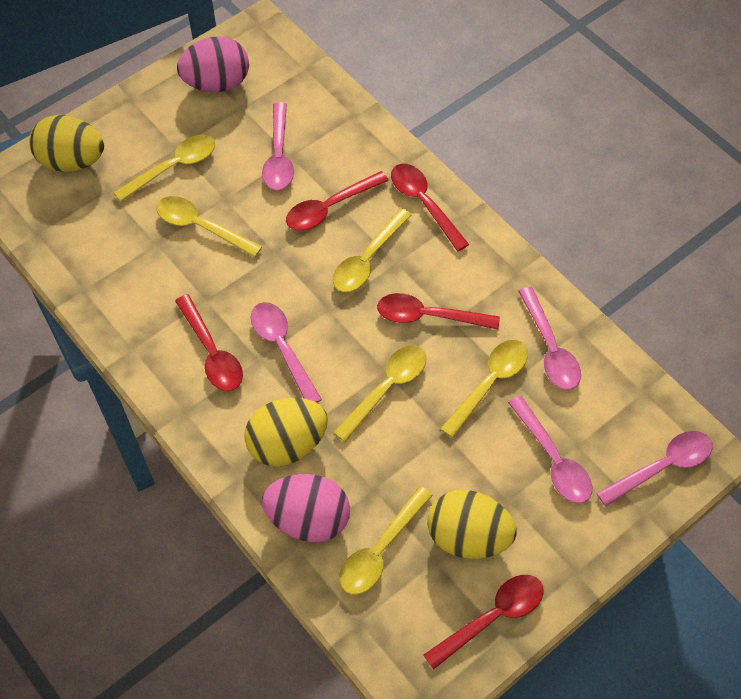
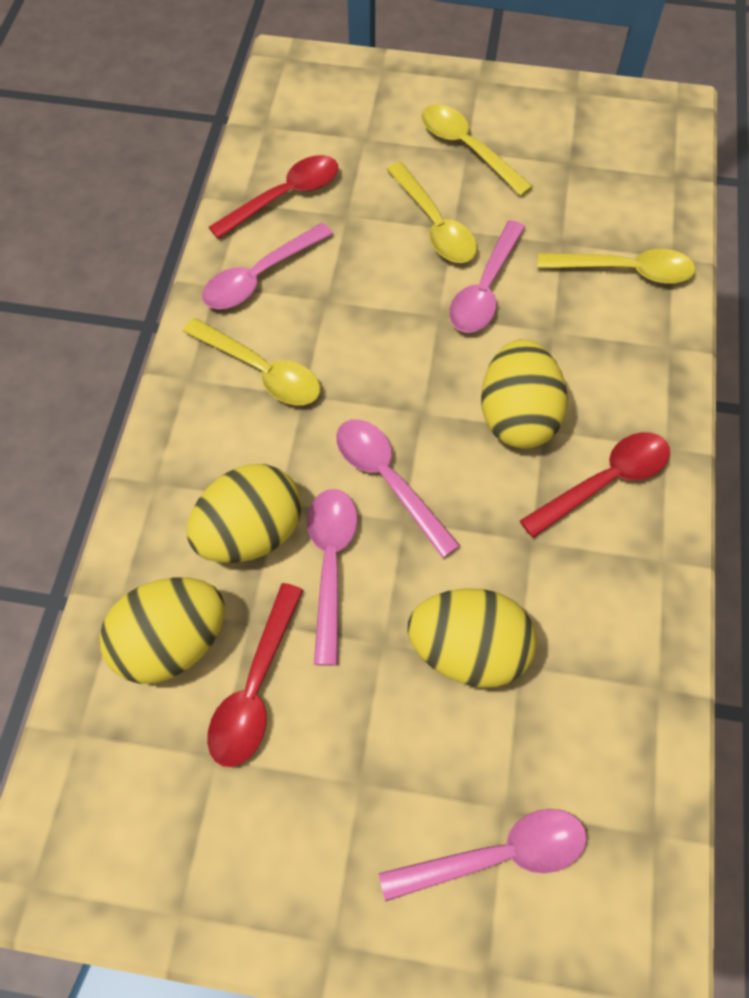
pink egg: 2 -> 0
red spoon: 5 -> 3
yellow egg: 3 -> 4
yellow spoon: 6 -> 4

